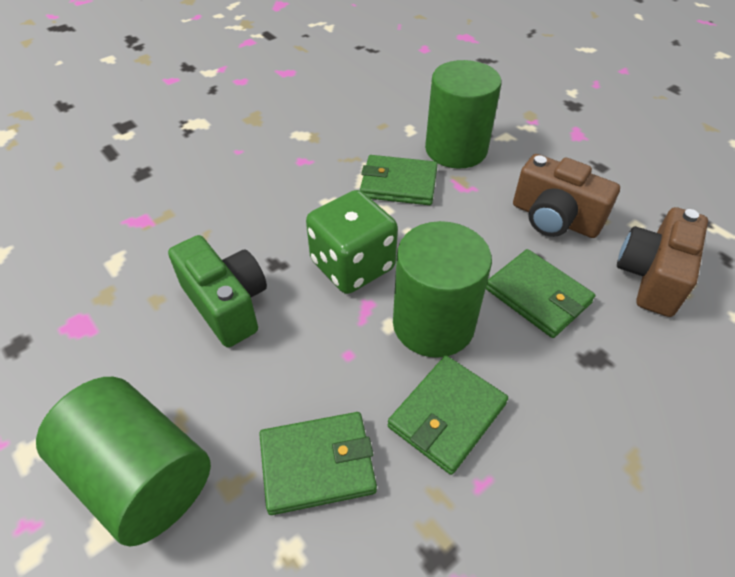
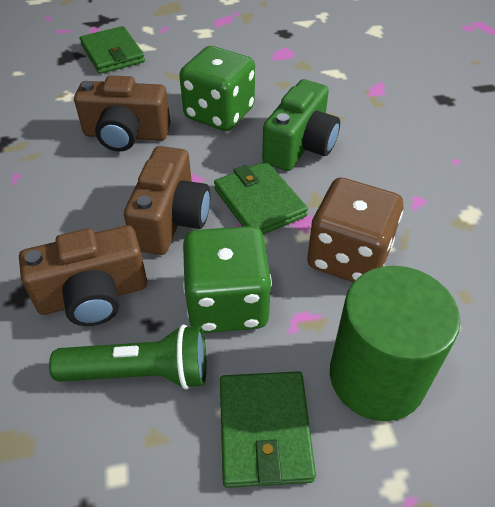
brown camera: 2 -> 3
brown dice: 0 -> 1
green cylinder: 3 -> 1
green dice: 1 -> 2
green flashlight: 0 -> 1
green wallet: 4 -> 3

